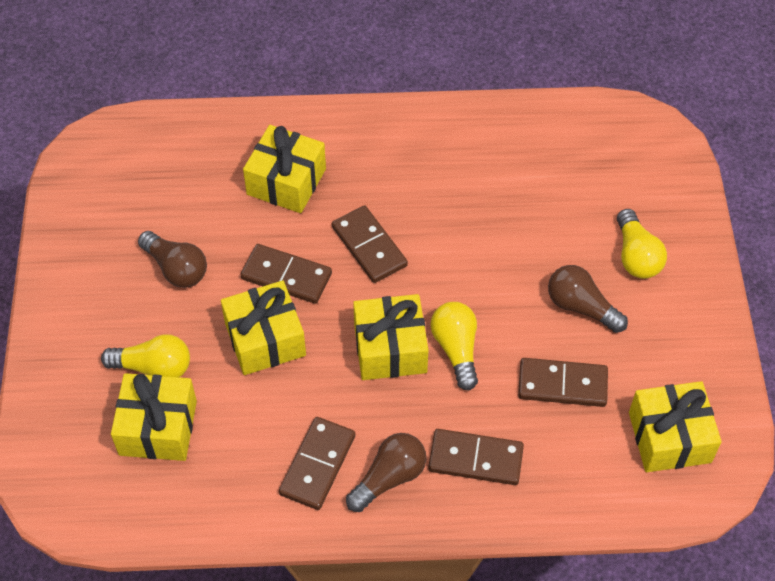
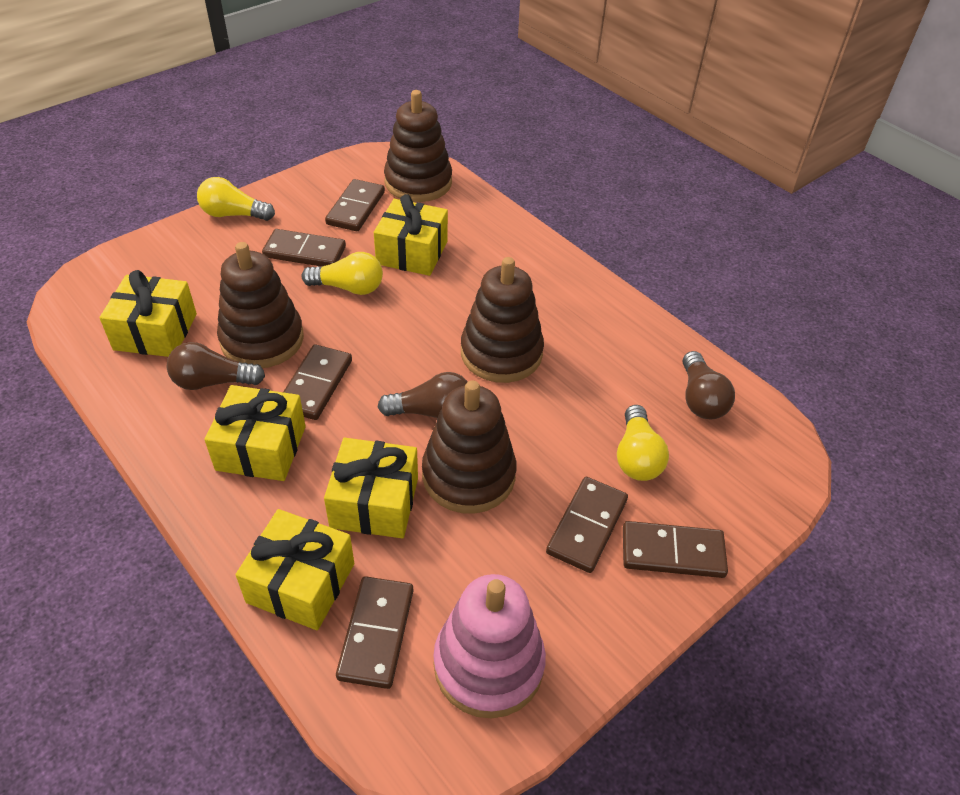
brown domino: 5 -> 6
brown stacking toy: 0 -> 4
pink stacking toy: 0 -> 1

